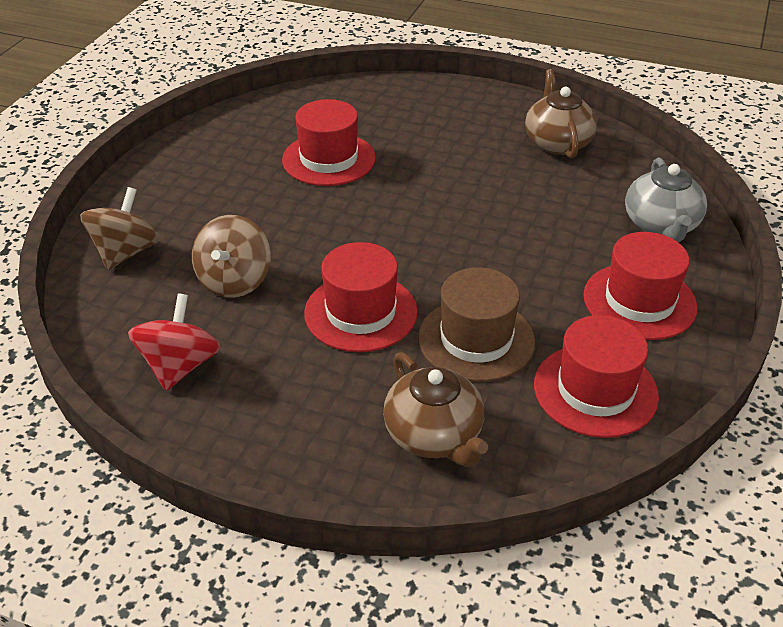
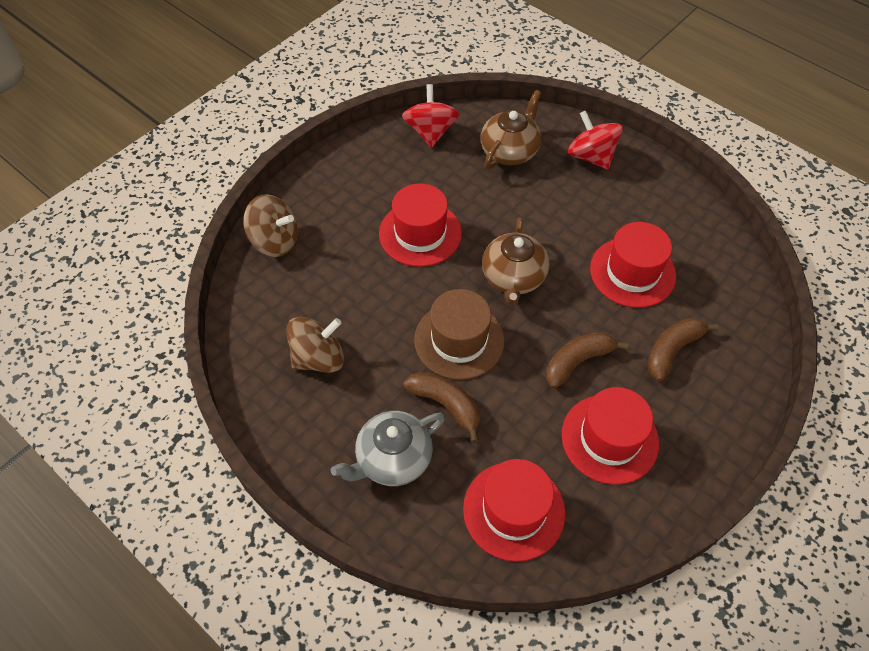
brown banana: 0 -> 3
red spinning top: 1 -> 2

